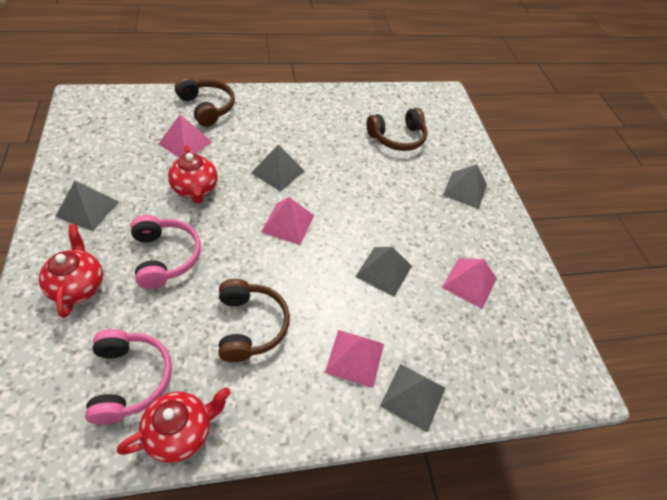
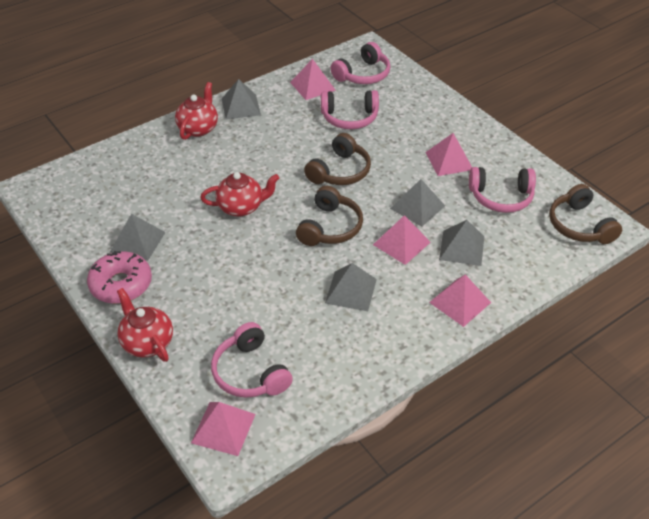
pink donut: 0 -> 1
pink headphones: 2 -> 4
pink pyramid: 4 -> 5

